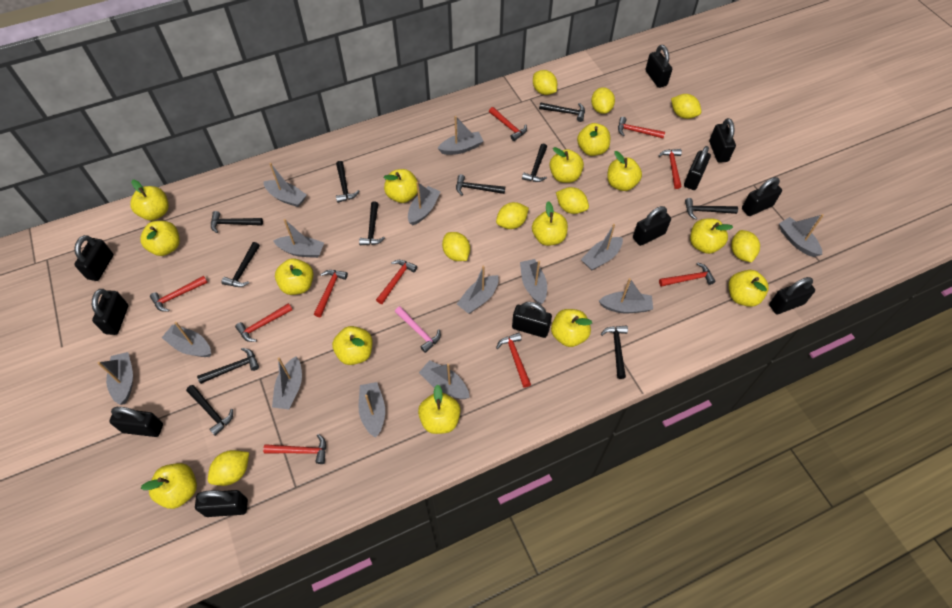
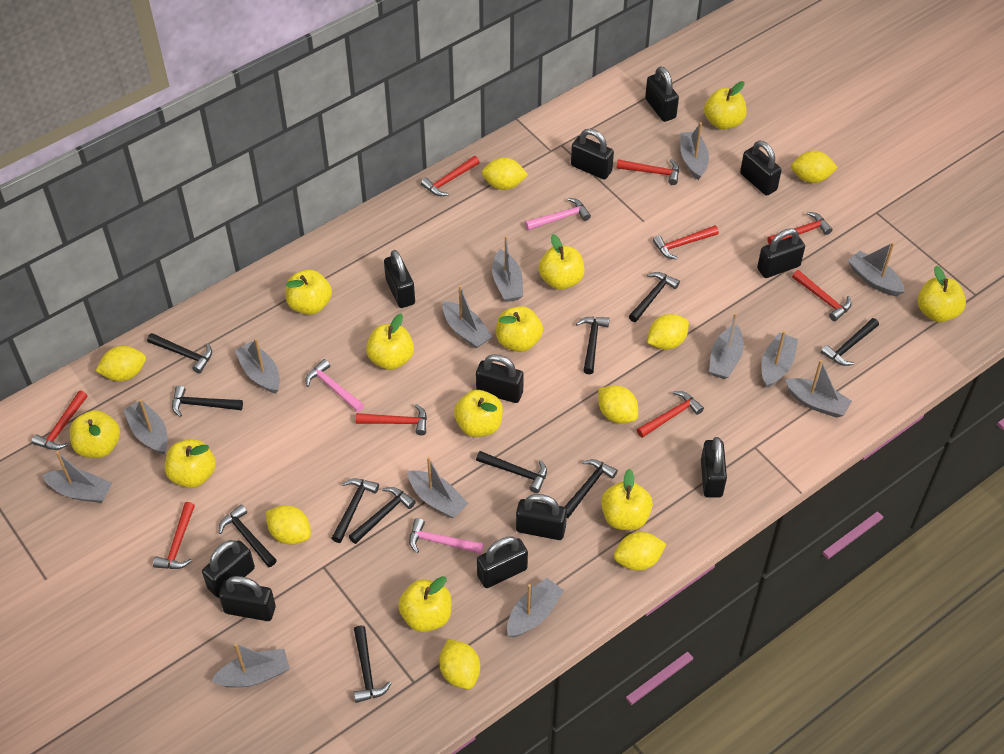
grey boat: 14 -> 13
pink hammer: 1 -> 3
red hammer: 10 -> 9
yellow apple: 14 -> 11

